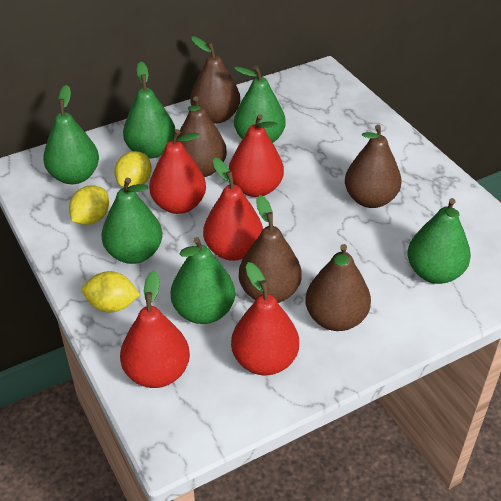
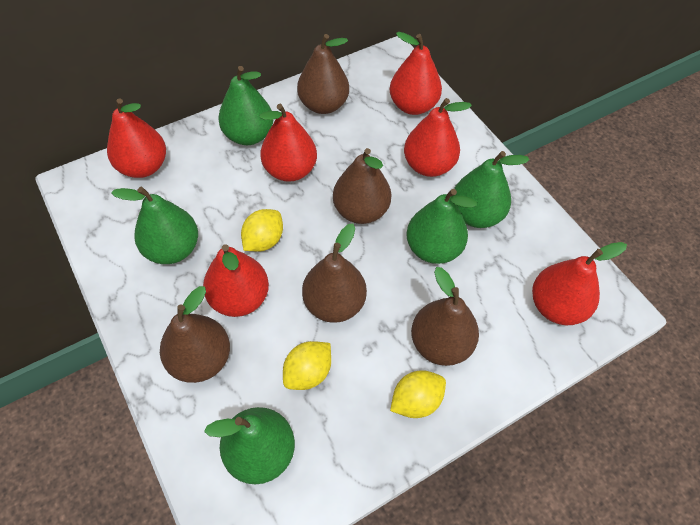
green pear: 6 -> 5
red pear: 5 -> 6

